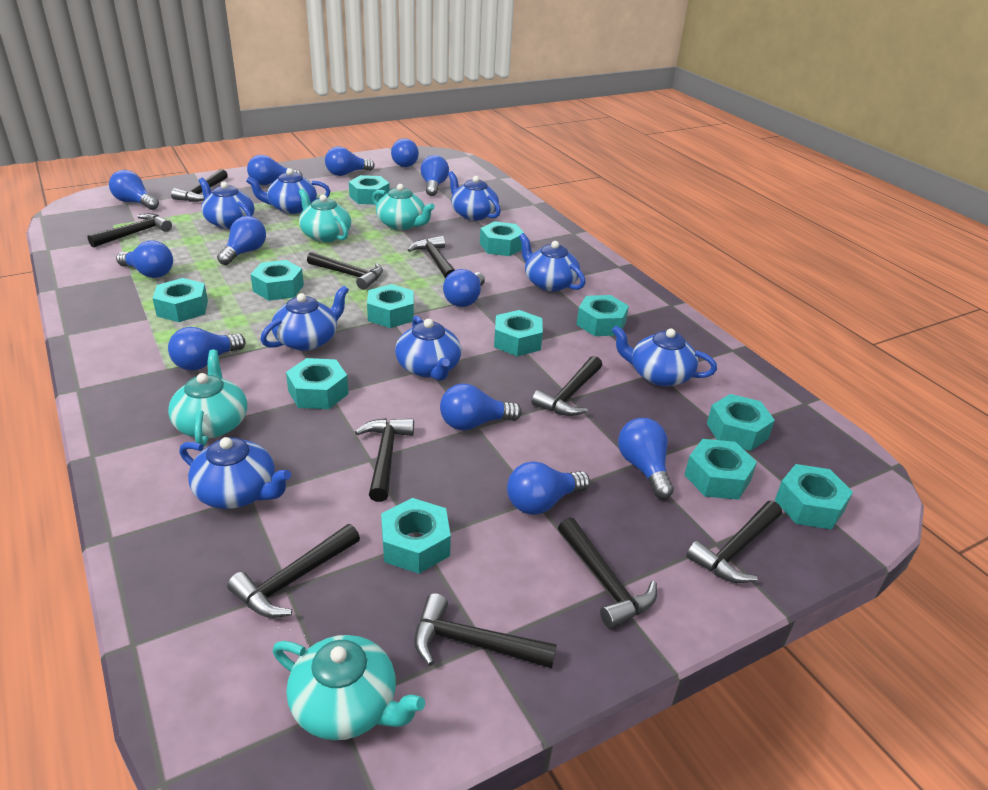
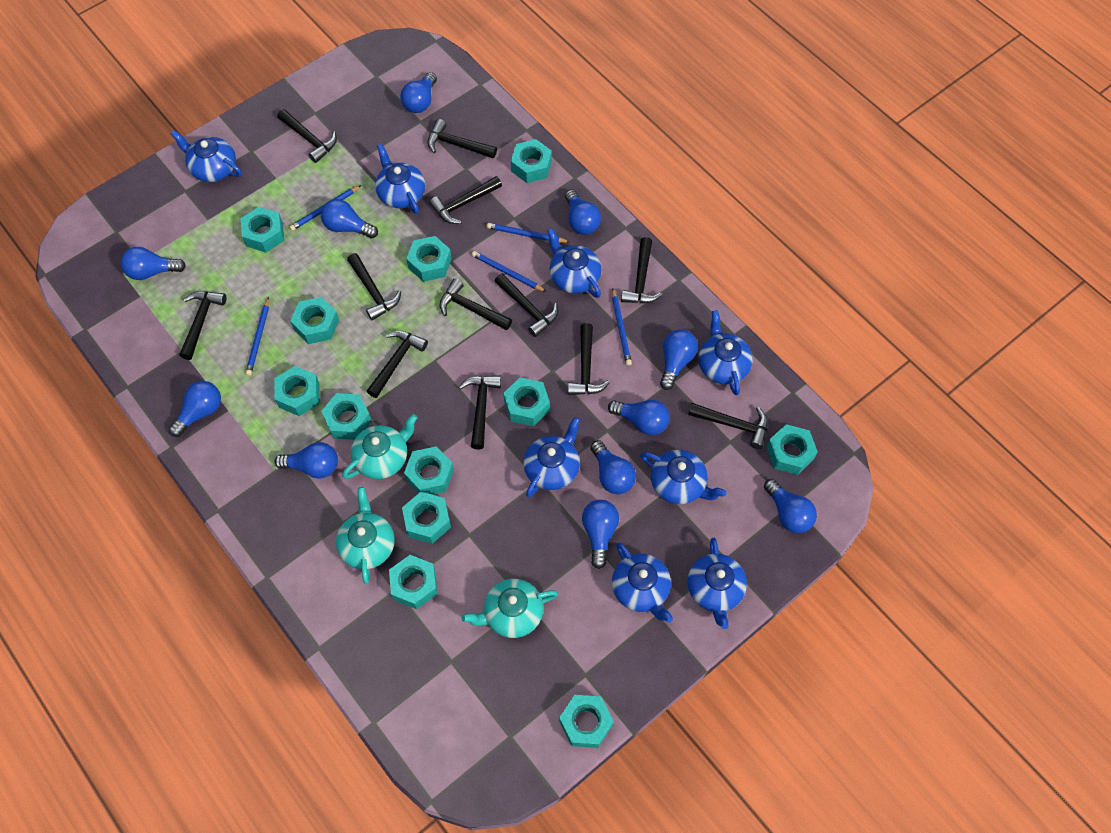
black hammer: 10 -> 12
blue light bulb: 12 -> 11
blue pencil: 0 -> 5
turquoise teapot: 4 -> 3

